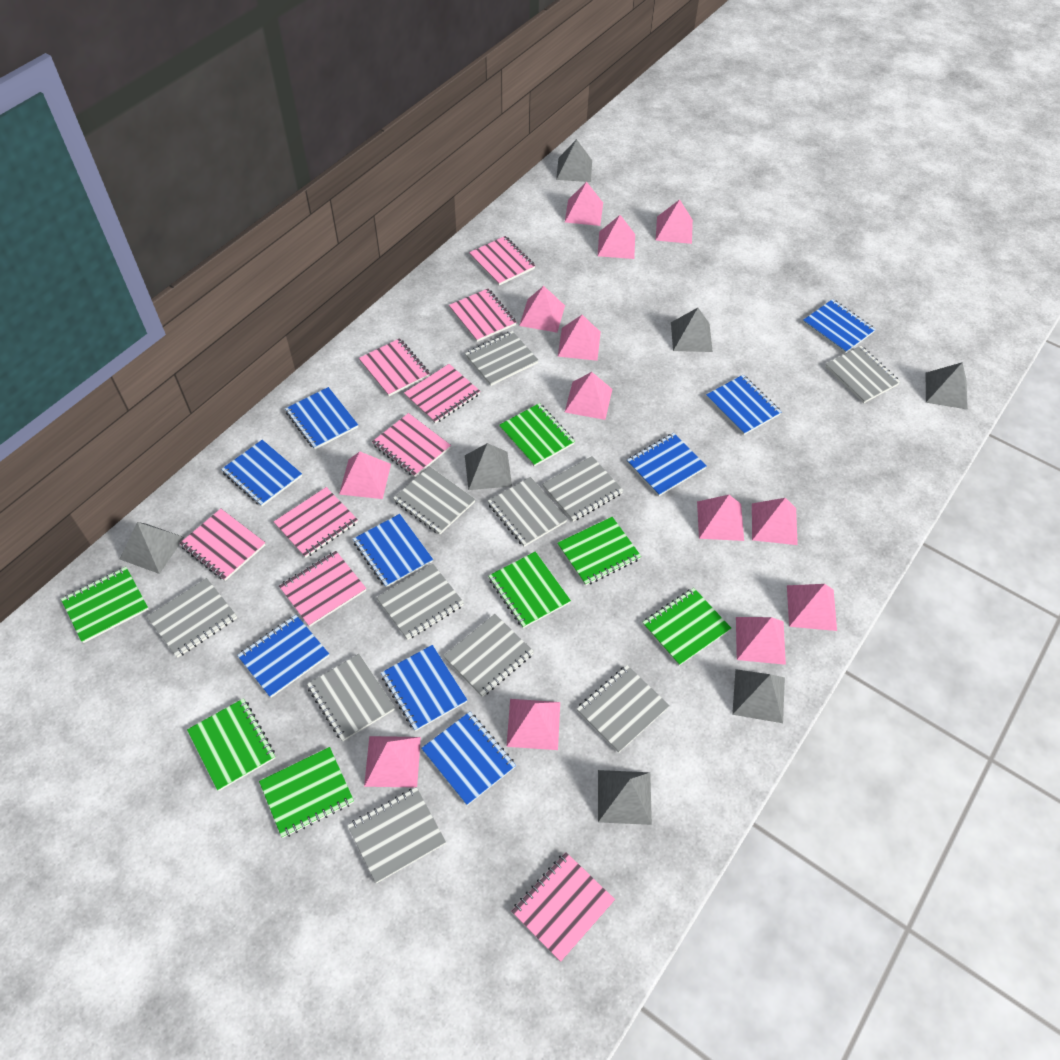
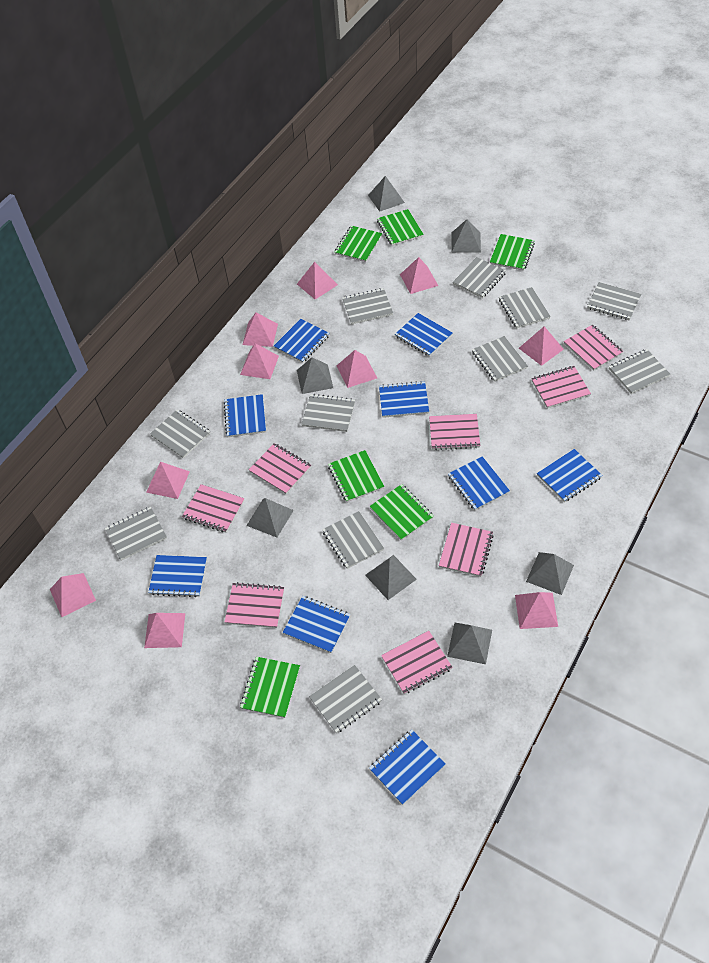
green notebook: 7 -> 6
pink notebook: 9 -> 8
pink pyramid: 13 -> 10

